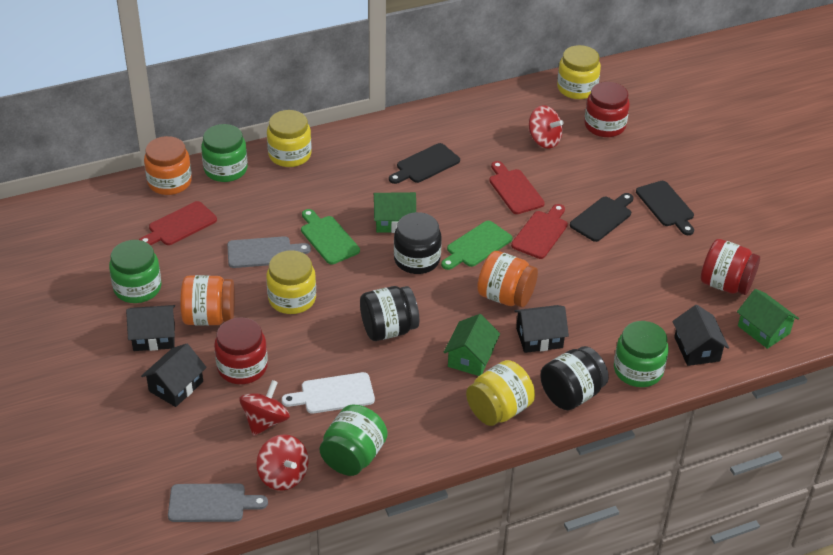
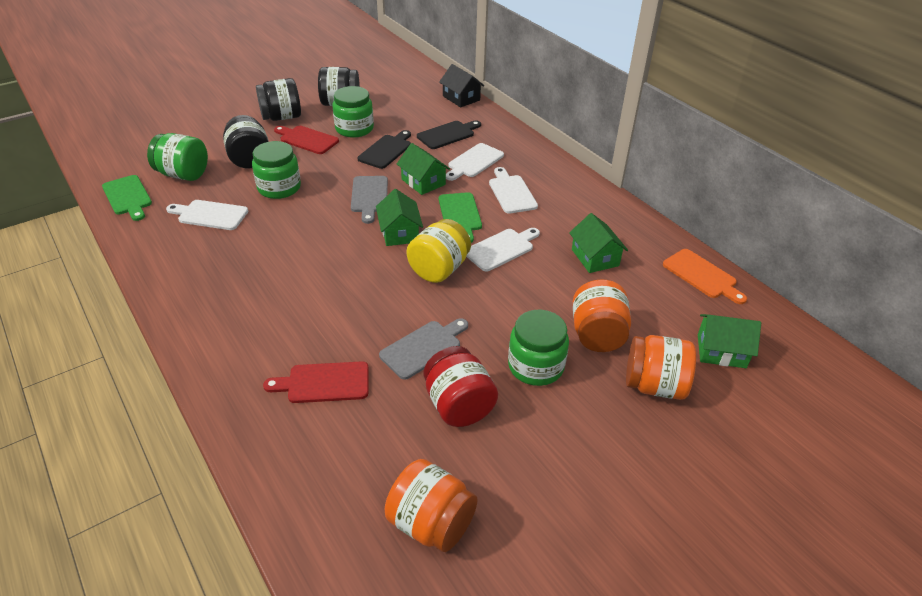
black cutting board: 3 -> 2
black house: 4 -> 1
green house: 3 -> 4
orange cutting board: 0 -> 1
red cutting board: 3 -> 2
red jar: 3 -> 1
red spinning top: 3 -> 0
white cutting board: 1 -> 4
yellow jar: 4 -> 1

